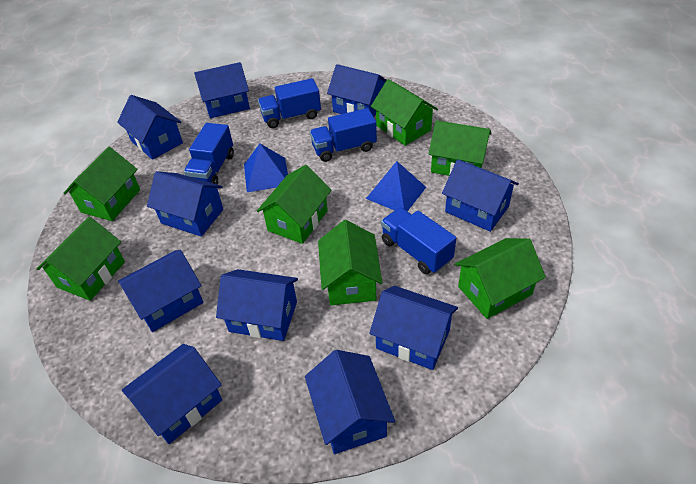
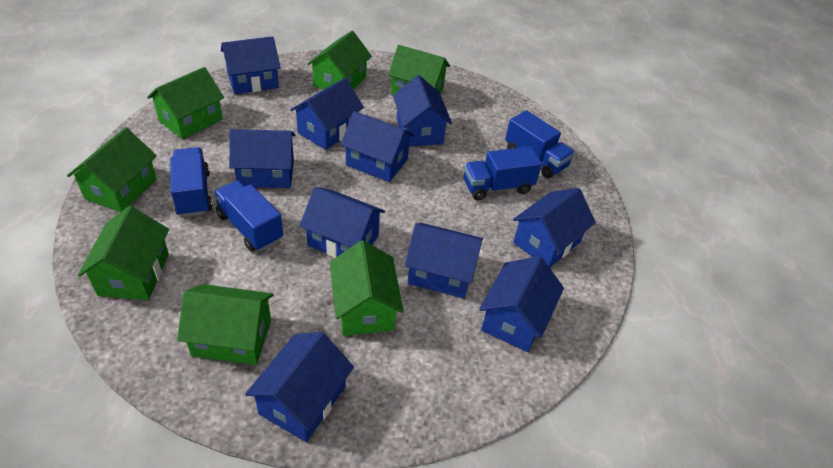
blue pyramid: 2 -> 0

